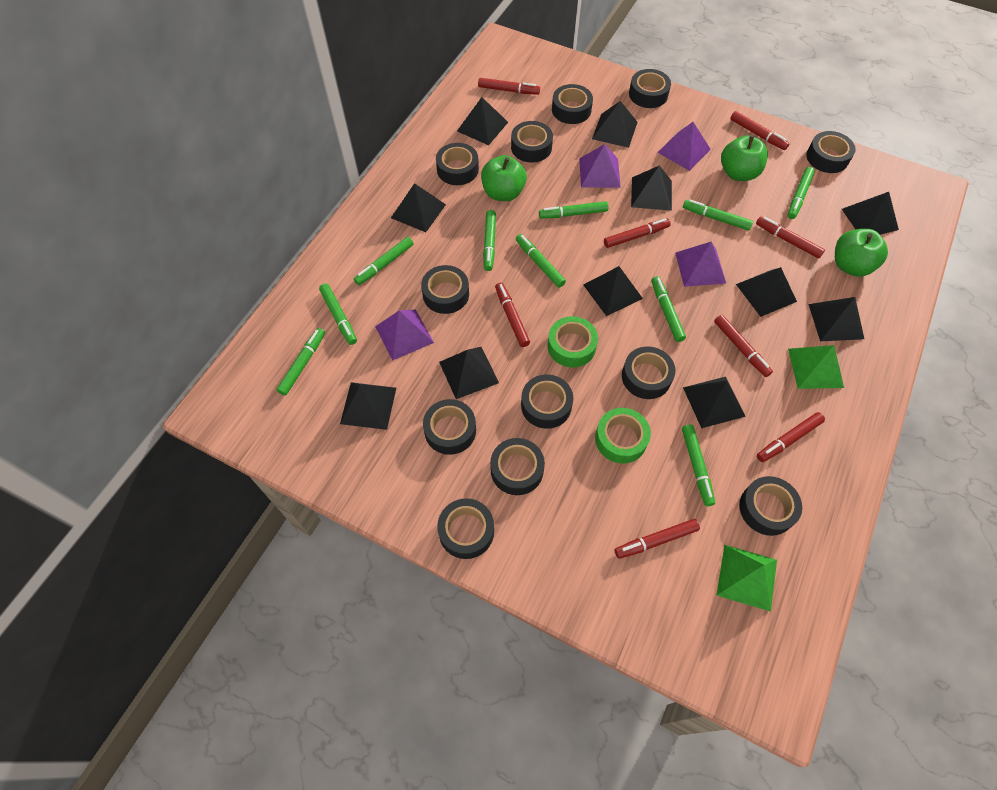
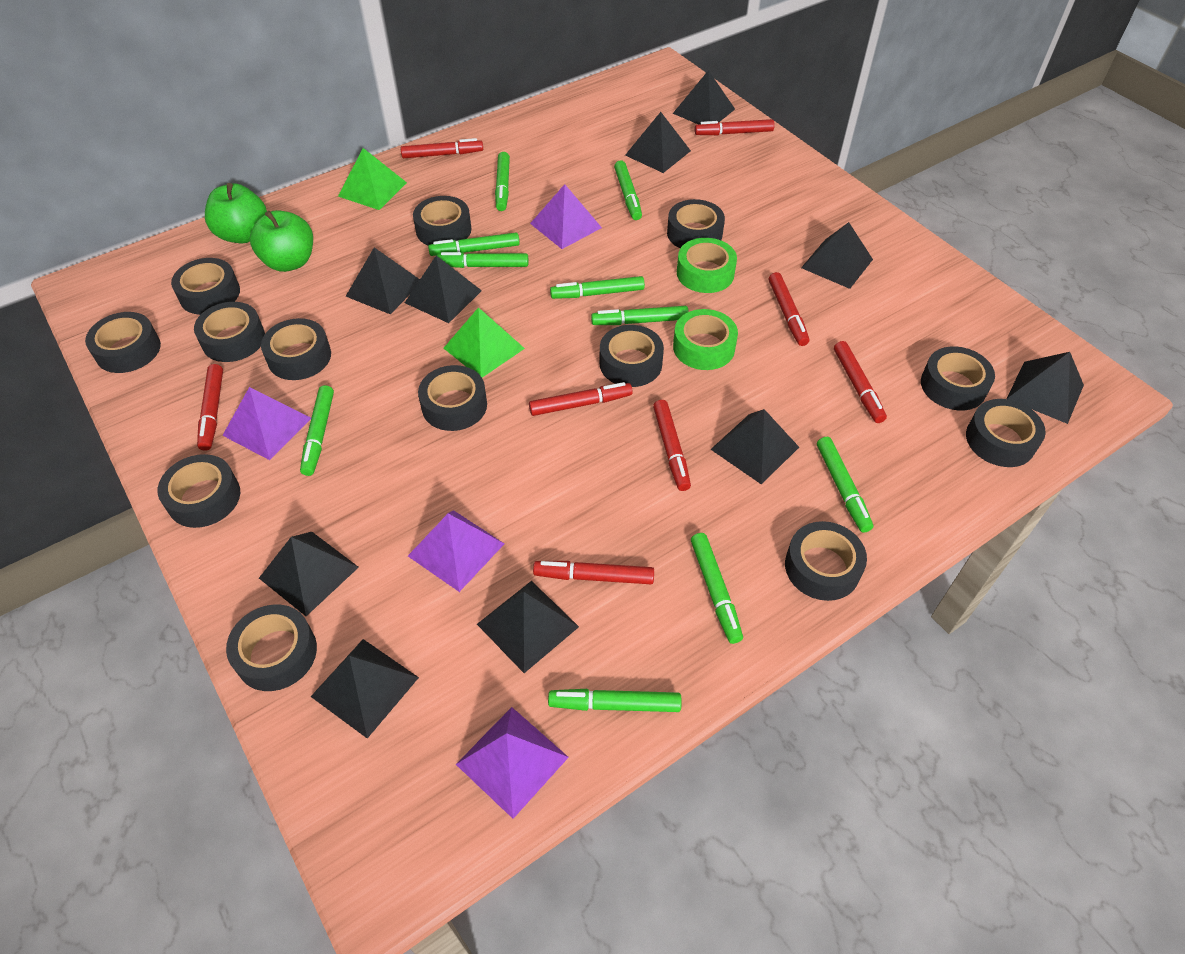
black pyramid: 11 -> 10
black tape: 12 -> 13
green apple: 3 -> 2

